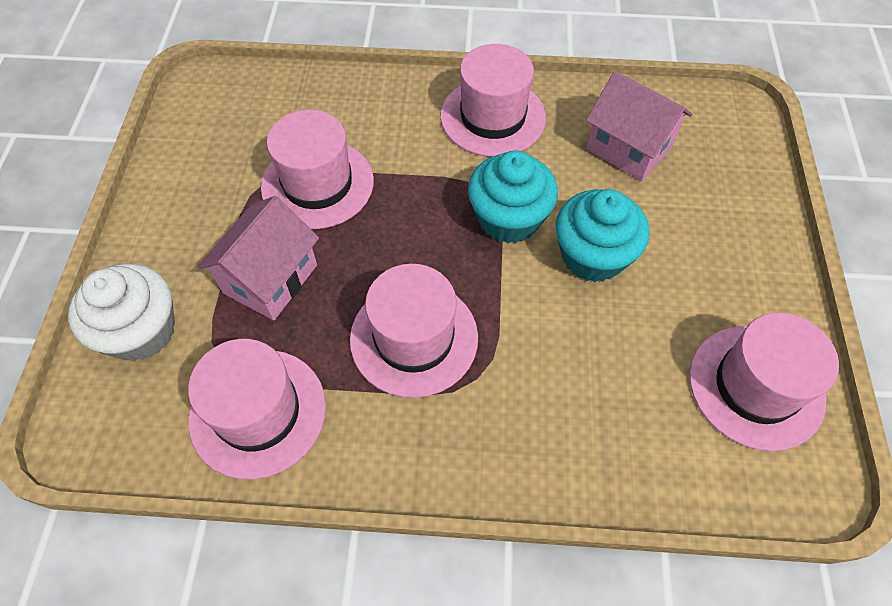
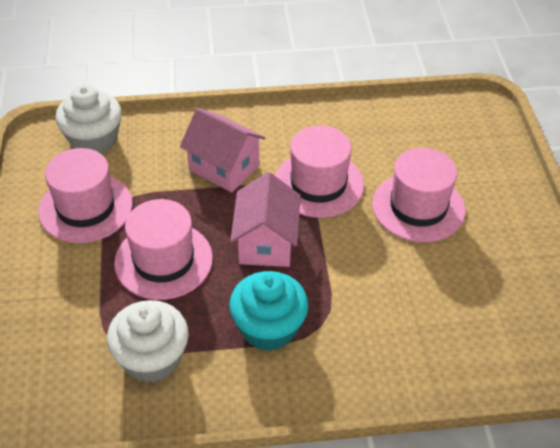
pink hat: 5 -> 4
turquoise cupcake: 2 -> 1
white cupcake: 1 -> 2

